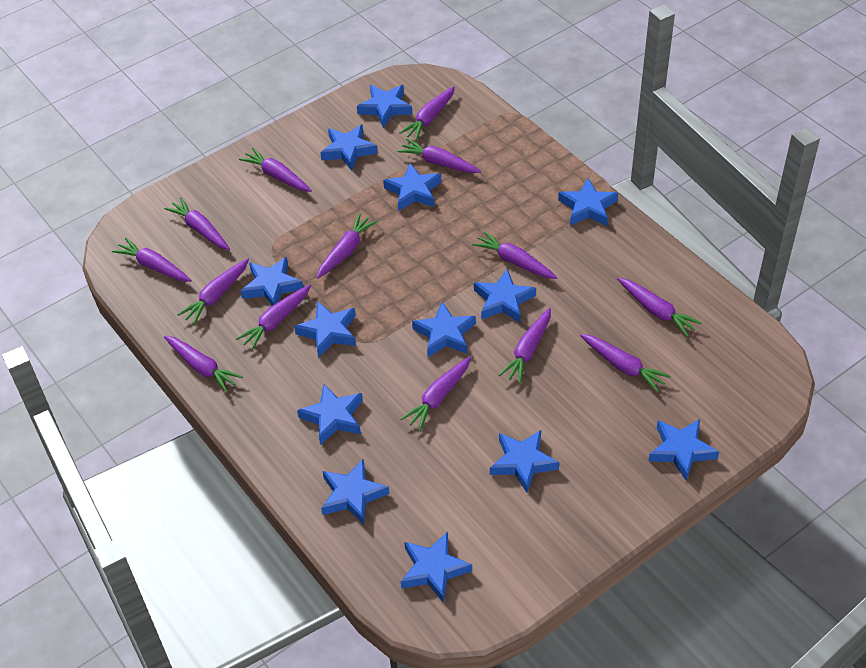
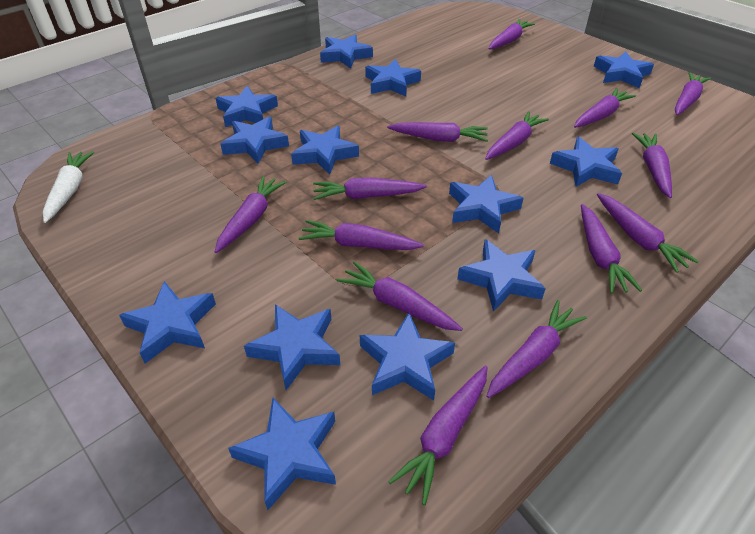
white carrot: 0 -> 1

